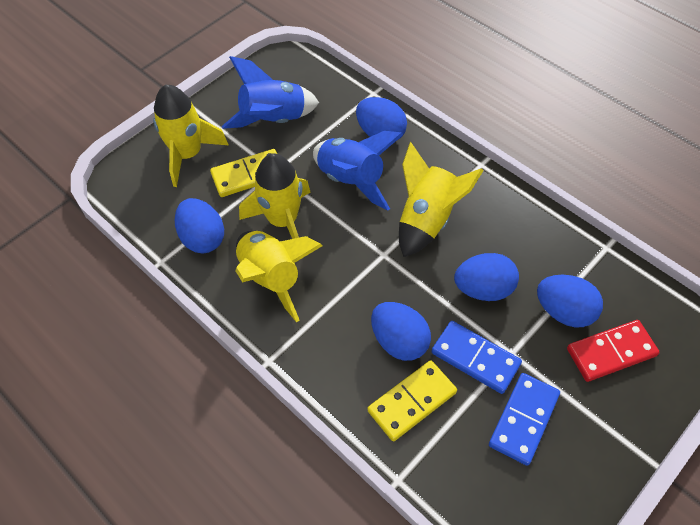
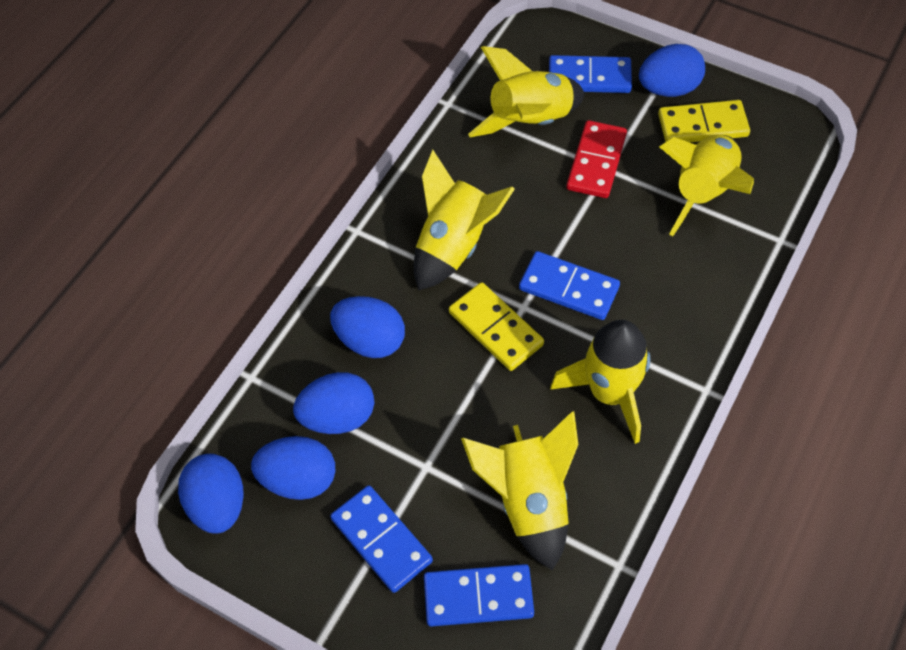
blue domino: 2 -> 4
blue rocket: 2 -> 0
yellow rocket: 4 -> 5

